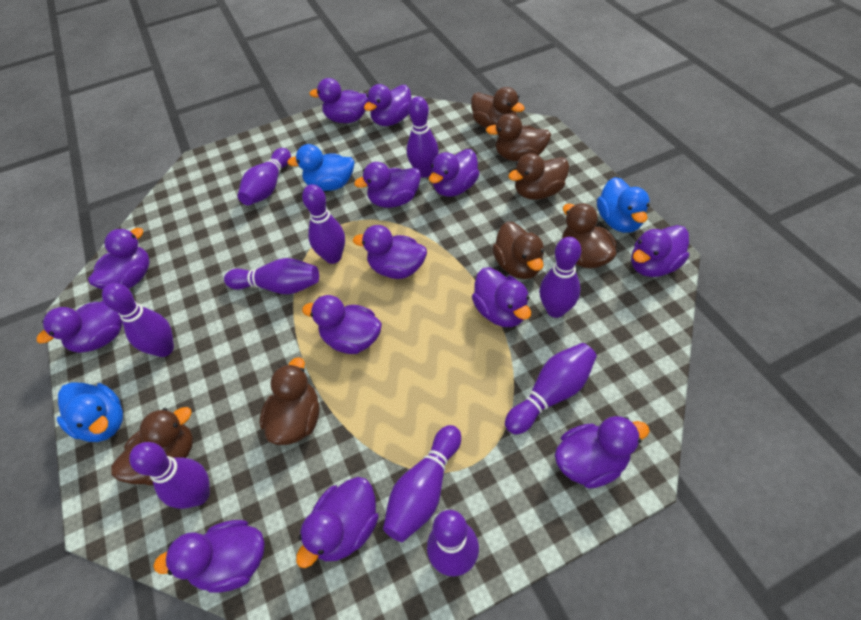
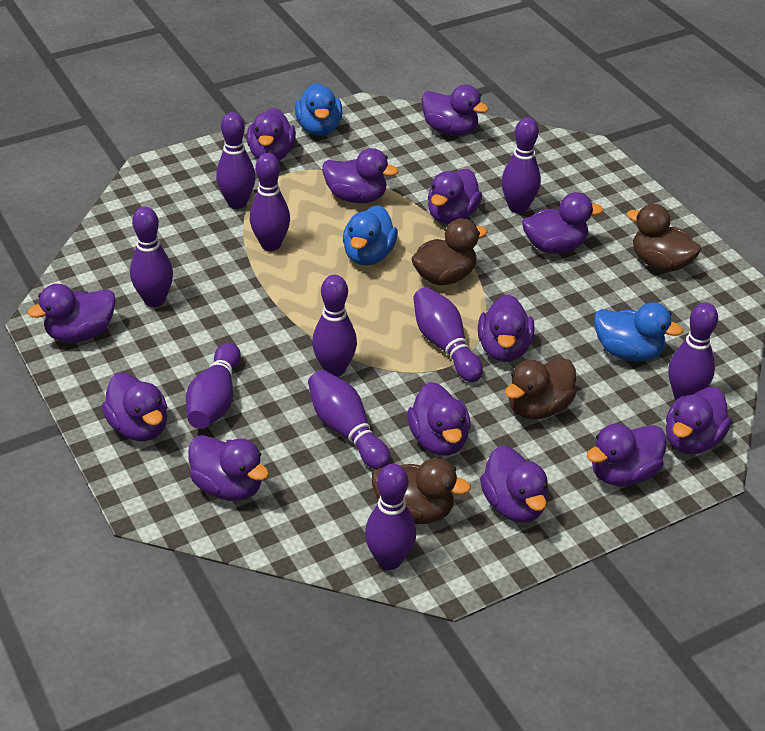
brown duck: 7 -> 4

